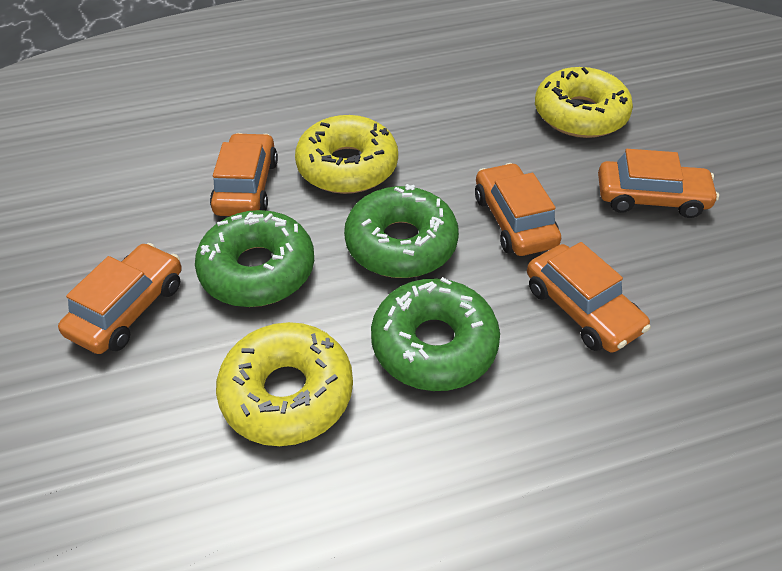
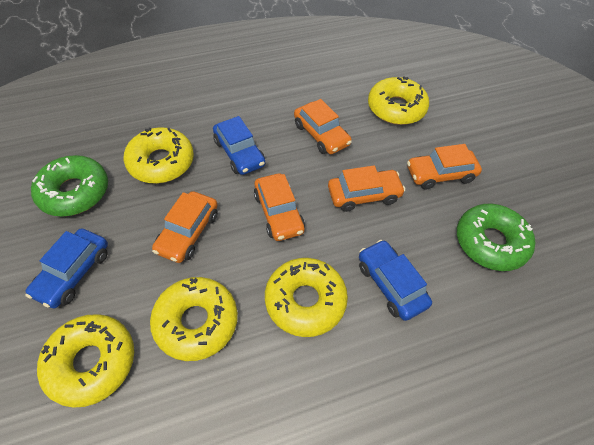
blue car: 0 -> 3
green donut: 3 -> 2
yellow donut: 3 -> 5

